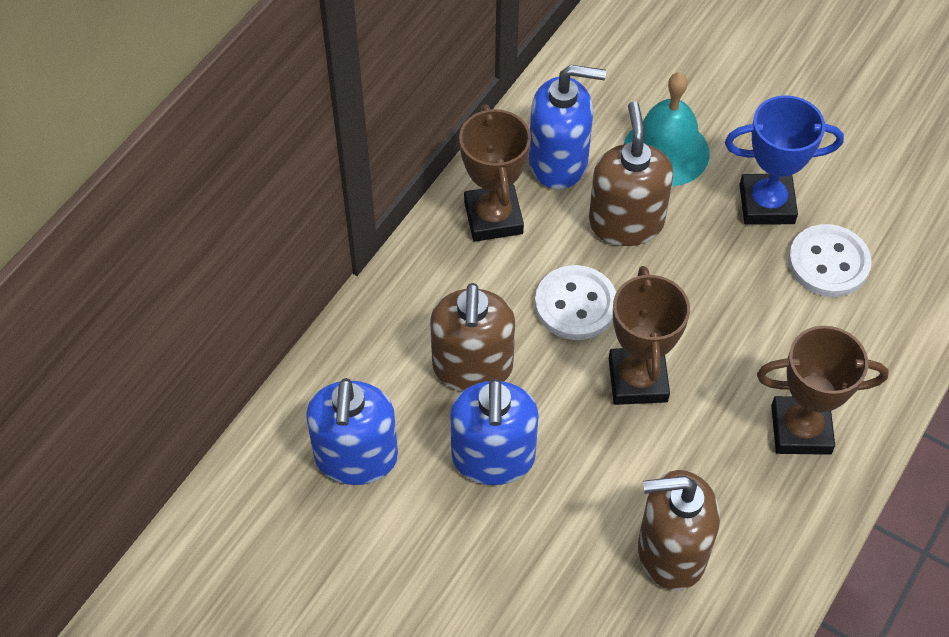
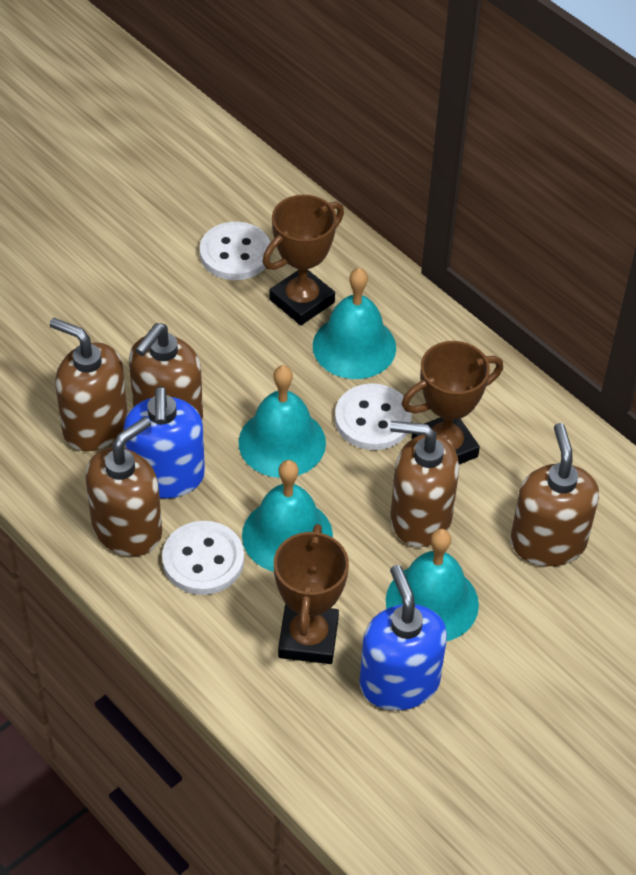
blue soap dispenser: 3 -> 2
blue trophy: 1 -> 0
brown soap dispenser: 3 -> 5
turquoise bell: 1 -> 4
white button: 2 -> 3

